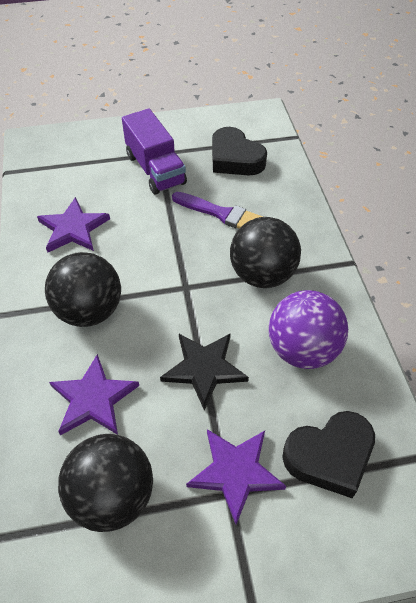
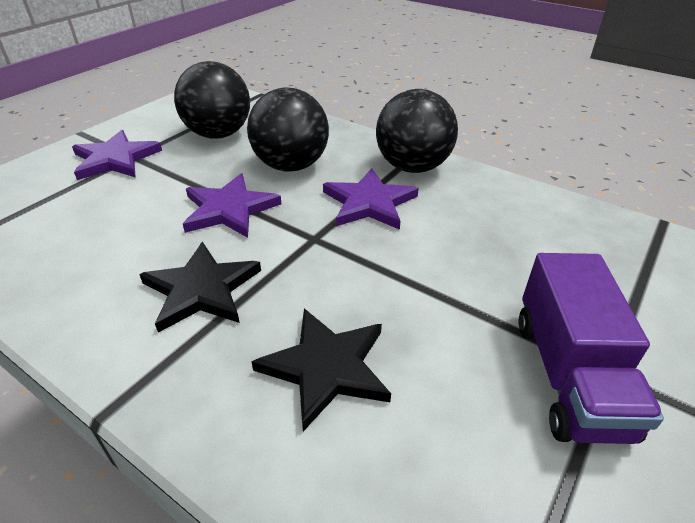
black heart: 2 -> 0
black star: 1 -> 2
purple ball: 1 -> 0
purple brush: 1 -> 0

